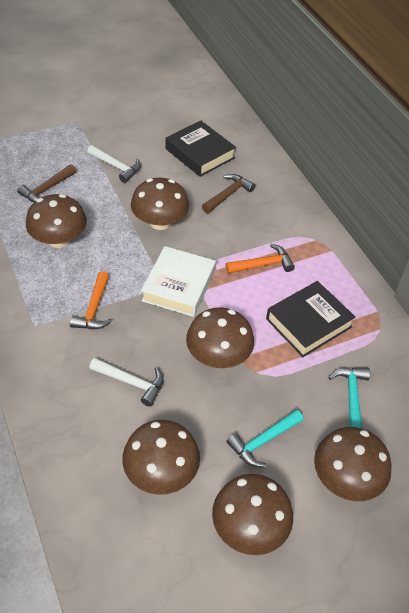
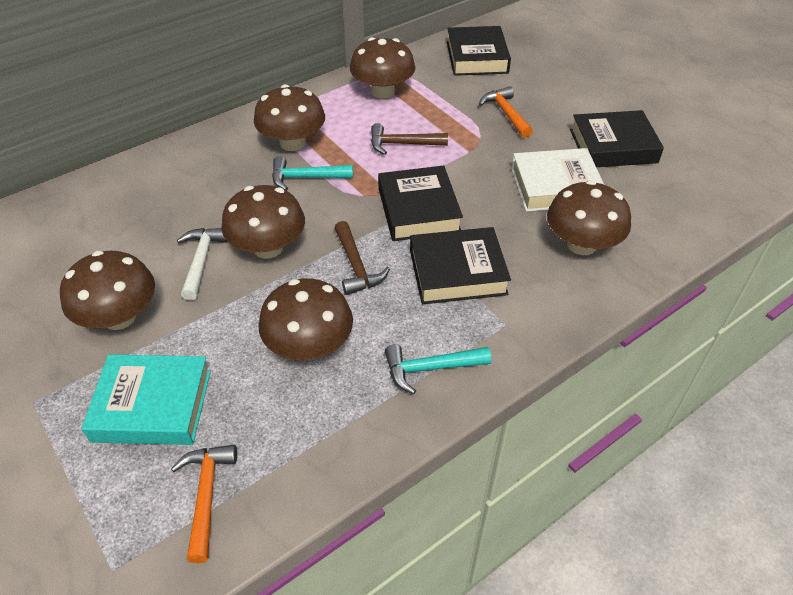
black book: 2 -> 4
turquoise book: 0 -> 1
white hammer: 2 -> 1

